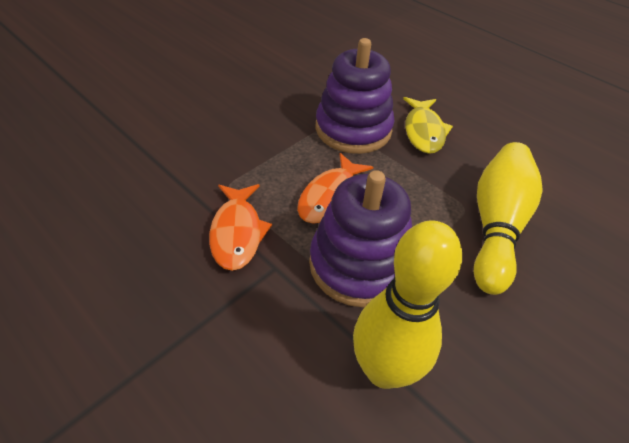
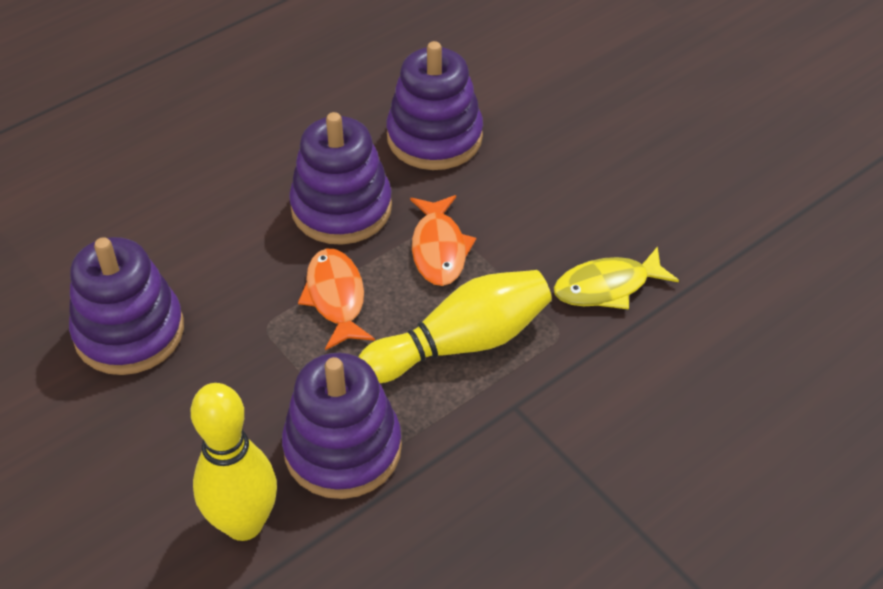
purple stacking toy: 2 -> 4

